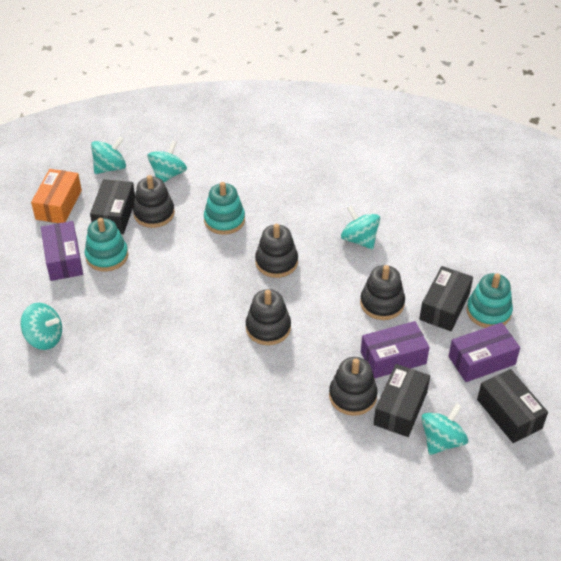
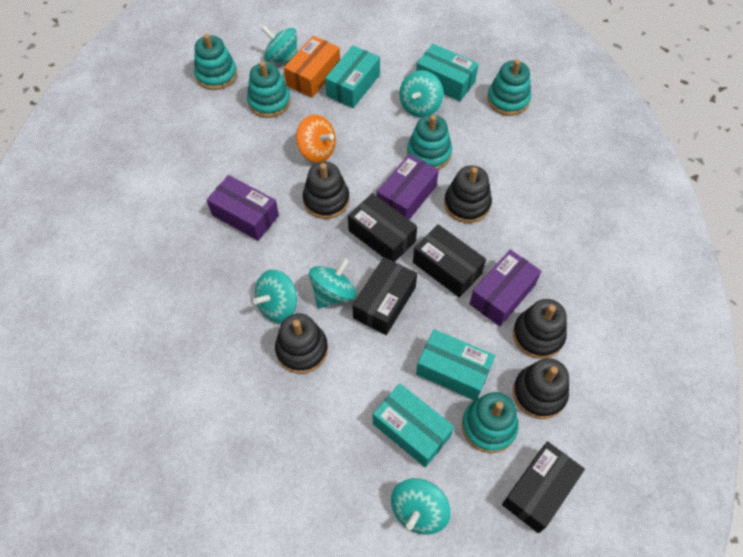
orange spinning top: 0 -> 1
turquoise box: 0 -> 4
turquoise stacking toy: 3 -> 5

